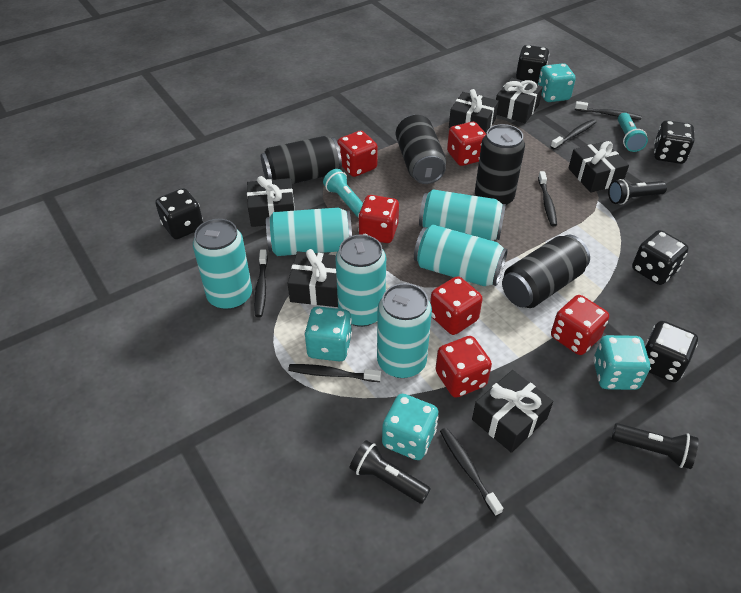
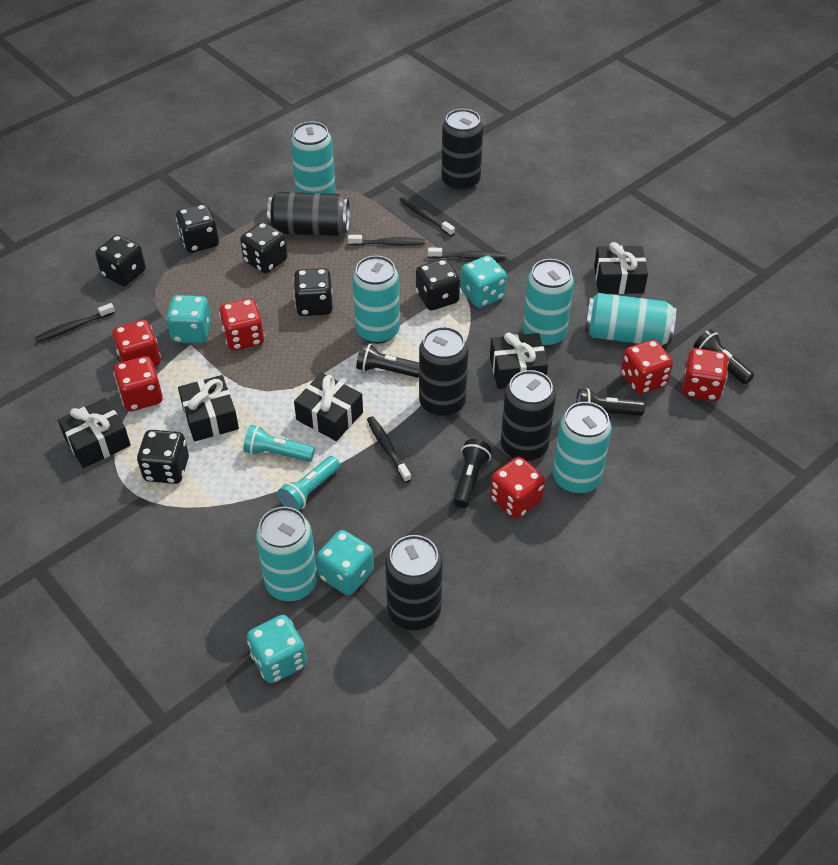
black can: 4 -> 5
black dice: 5 -> 6
black flashlight: 3 -> 4
black gift: 6 -> 5
black toothbrush: 6 -> 5

